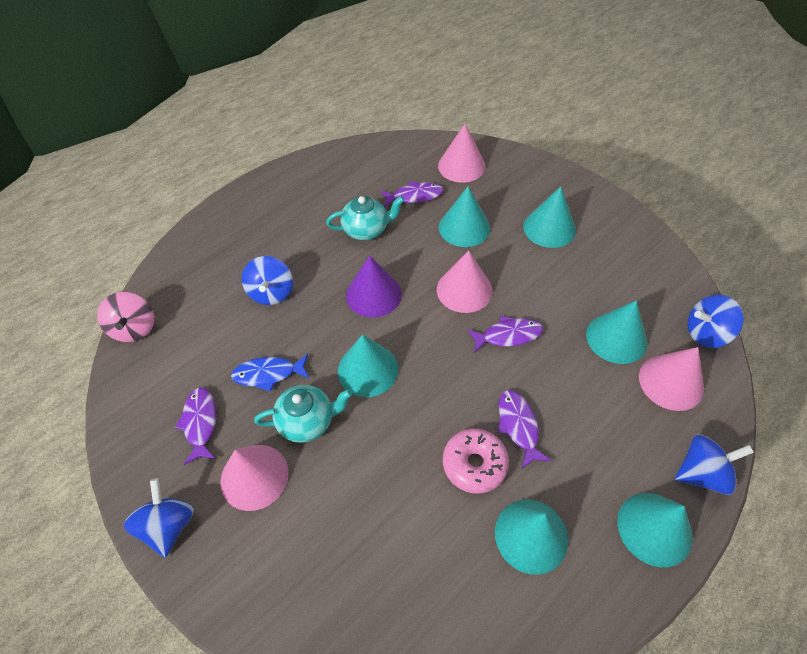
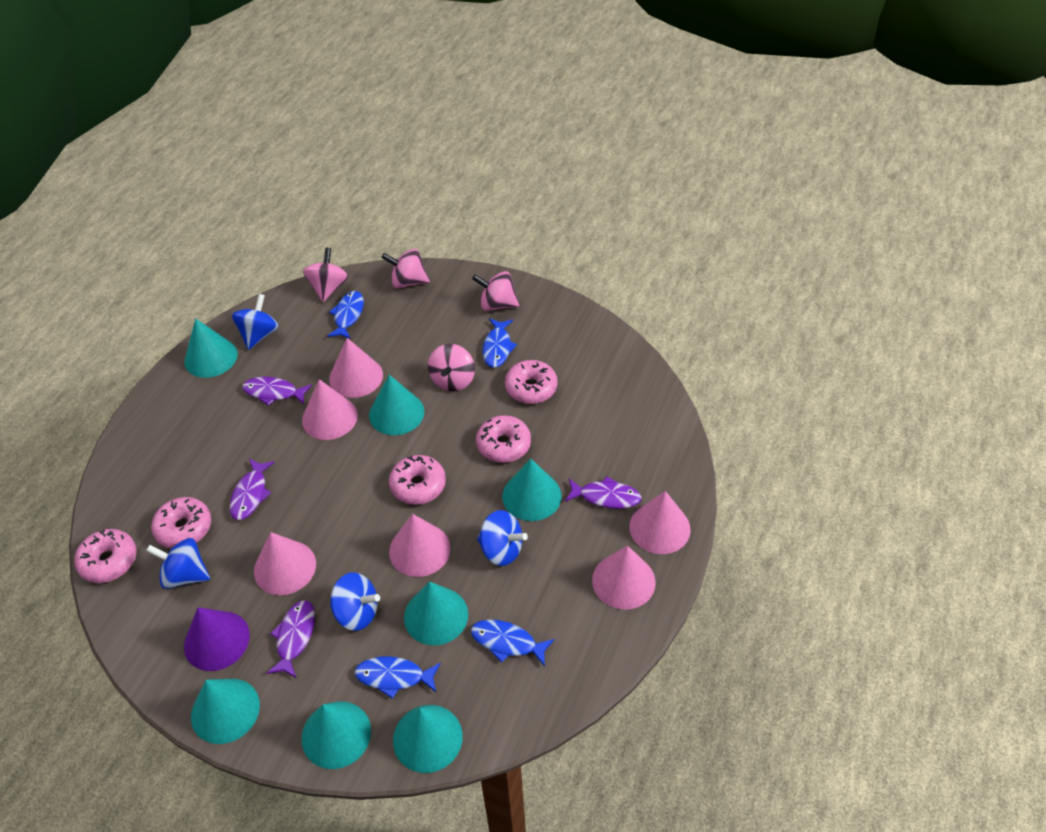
blue fish: 1 -> 4
pink cone: 4 -> 6
pink donut: 1 -> 5
pink spinning top: 1 -> 4
turquoise cone: 6 -> 7
turquoise teapot: 2 -> 0

